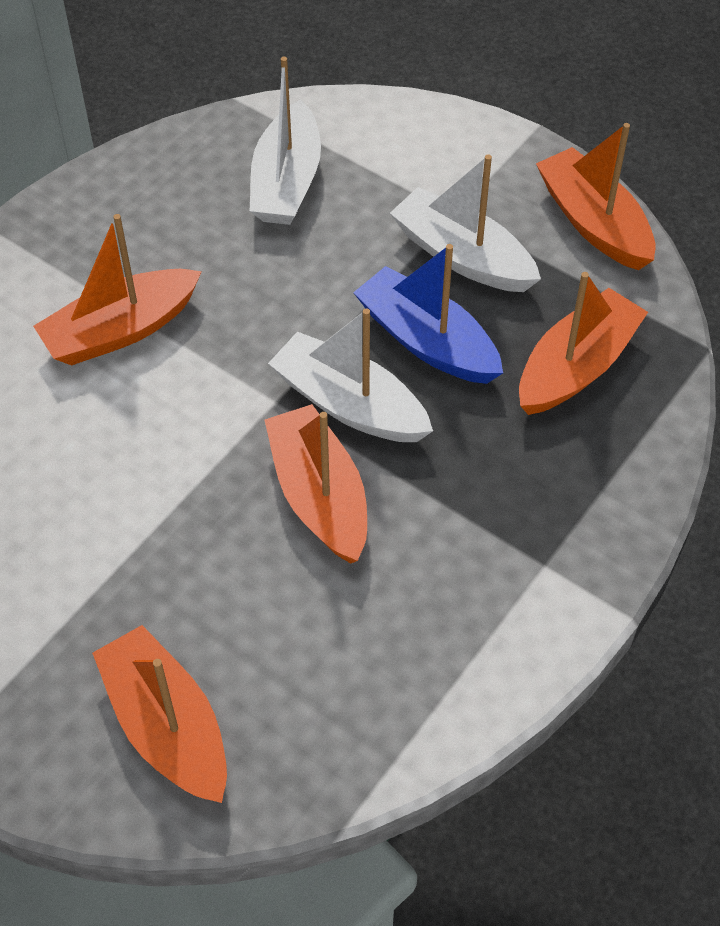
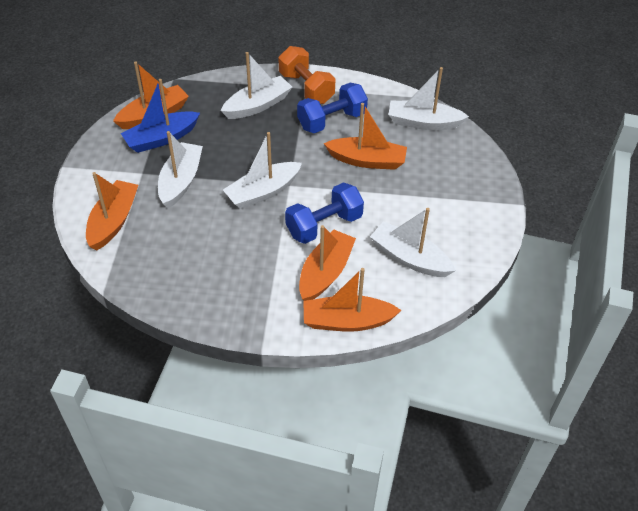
blue dumbbell: 0 -> 2
orange dumbbell: 0 -> 1
white boat: 3 -> 5

